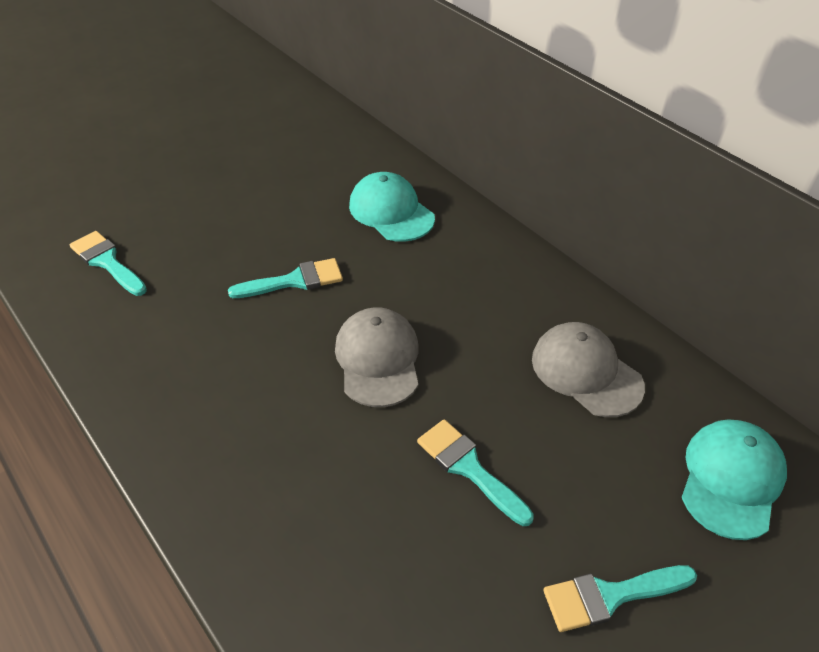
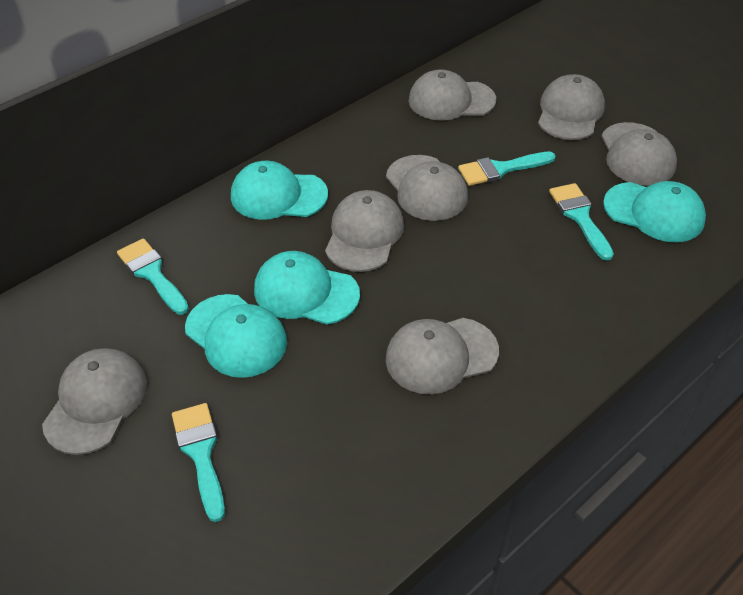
grey cap: 2 -> 7
turquoise cap: 2 -> 4

